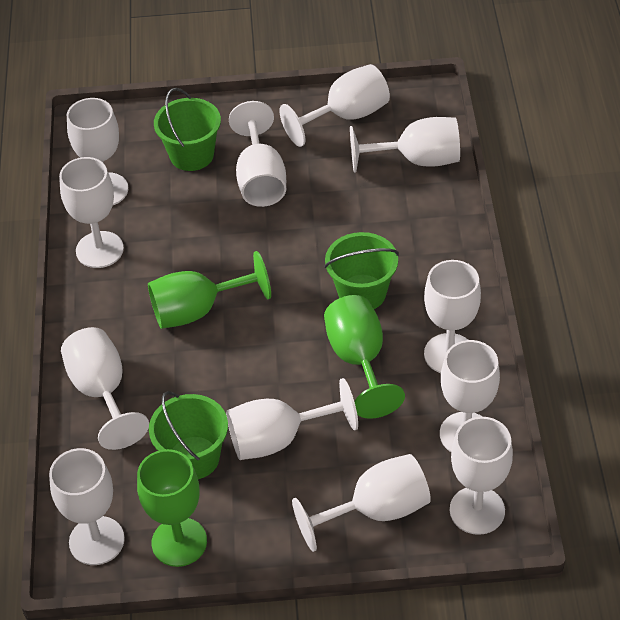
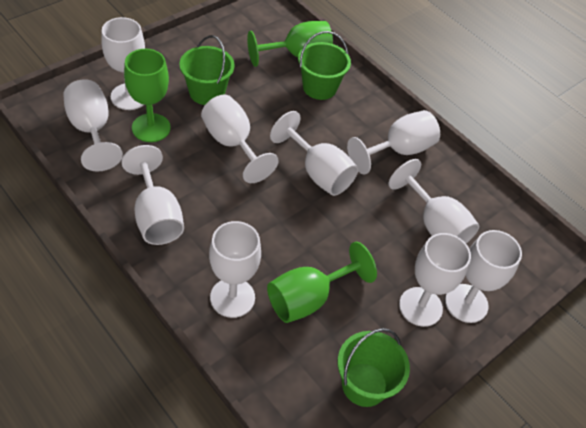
white goblet: 12 -> 10

